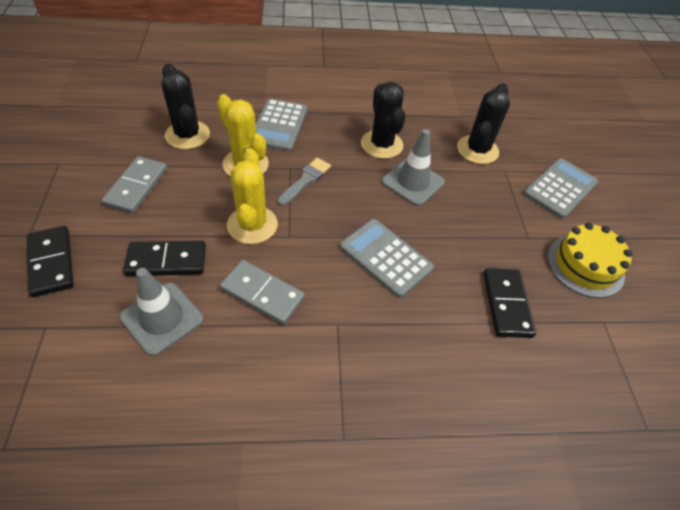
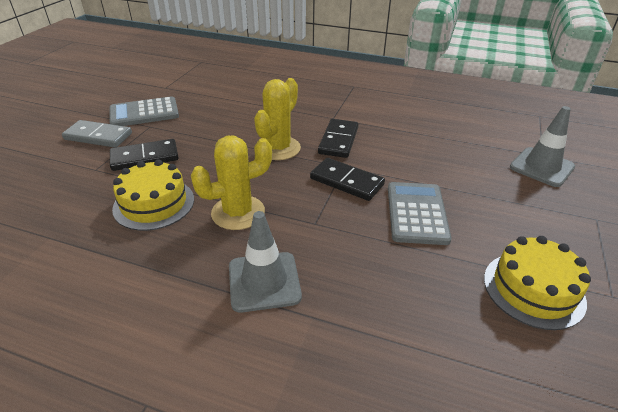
black cactus: 3 -> 0
grey brush: 1 -> 0
grey calculator: 3 -> 2
grey domino: 2 -> 1
yellow cake: 1 -> 2

